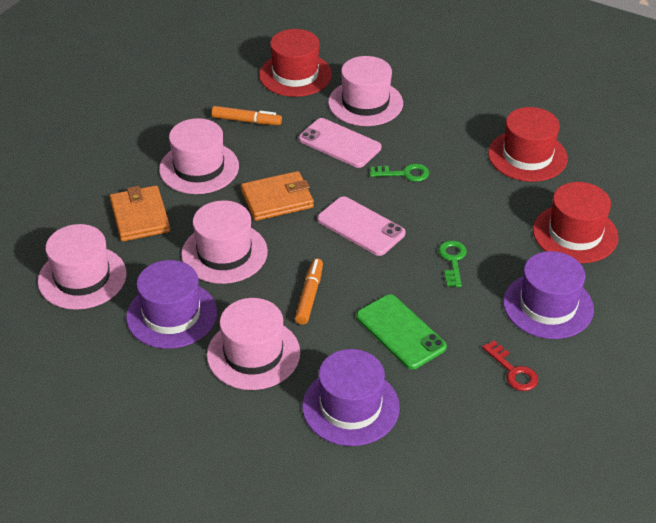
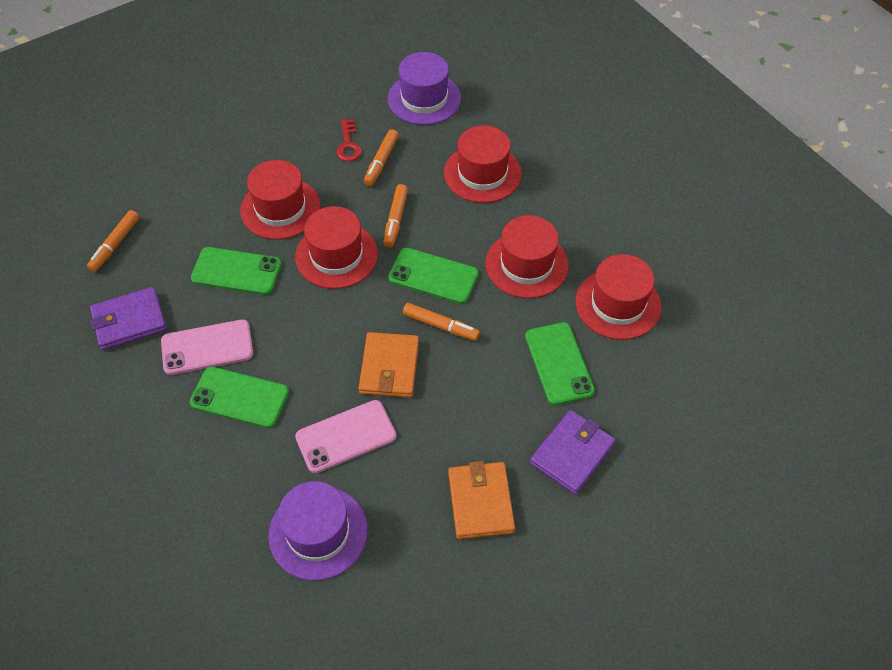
green key: 2 -> 0
green phone: 1 -> 4
orange marker: 2 -> 4
pink hat: 5 -> 0
purple hat: 3 -> 2
purple wallet: 0 -> 2
red hat: 3 -> 5

